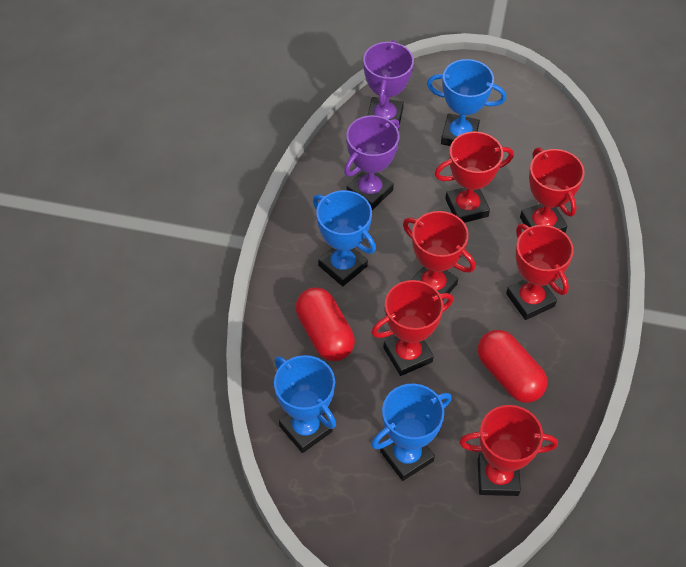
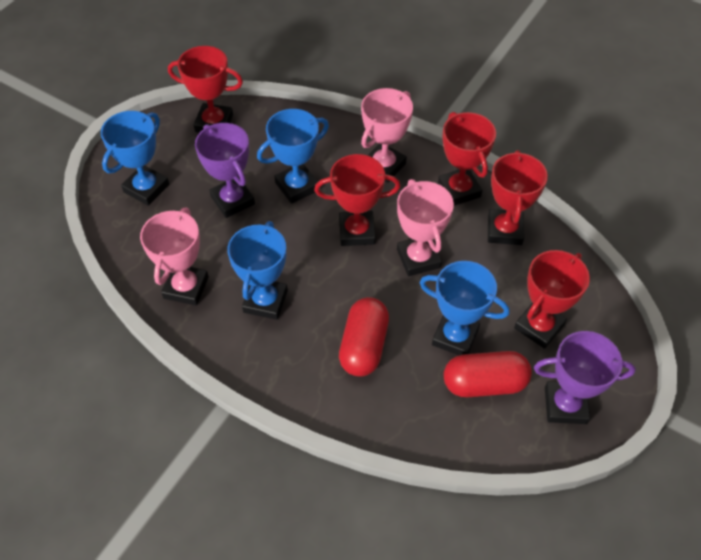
pink trophy: 0 -> 3
red trophy: 6 -> 5

